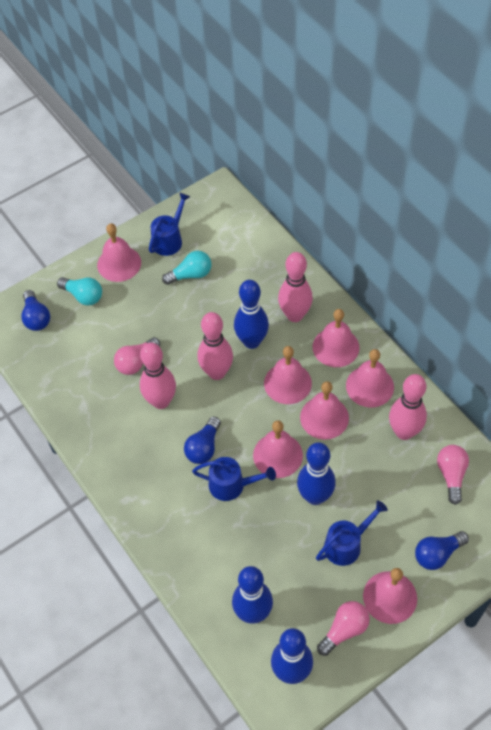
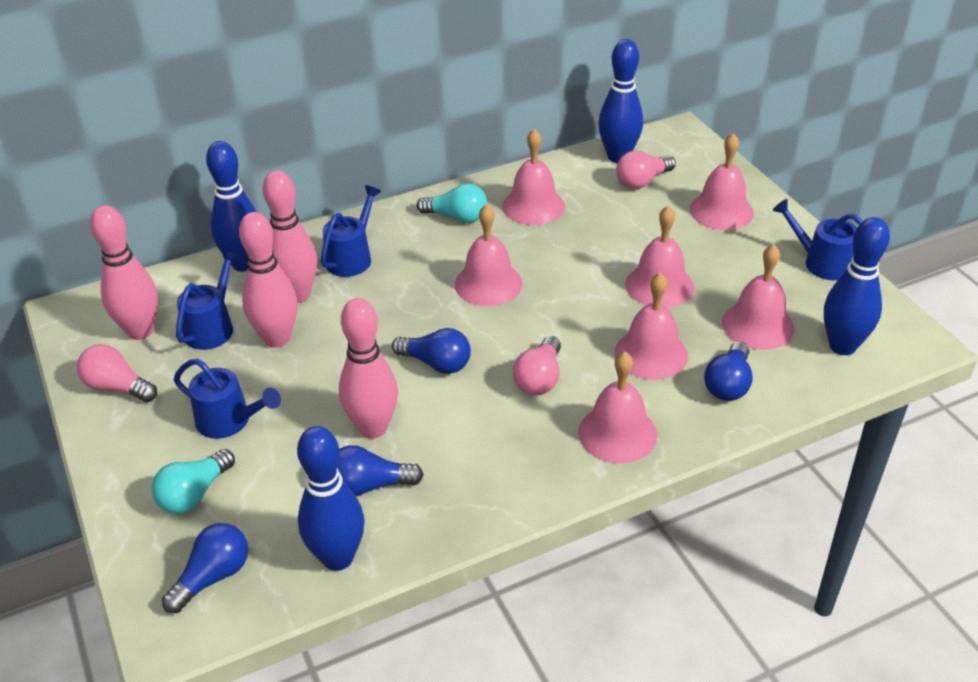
blue light bulb: 3 -> 4
blue watering can: 3 -> 4

